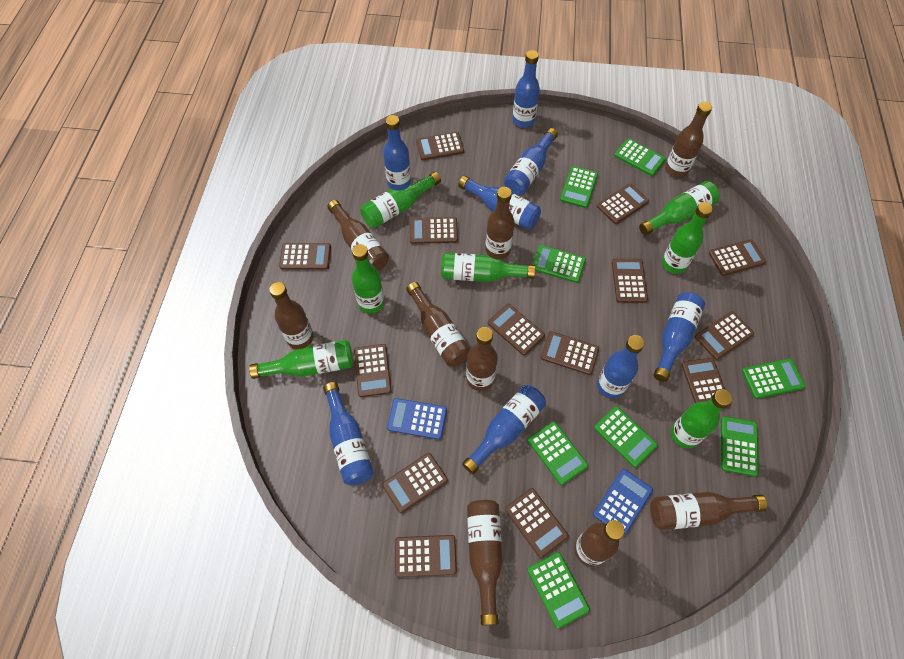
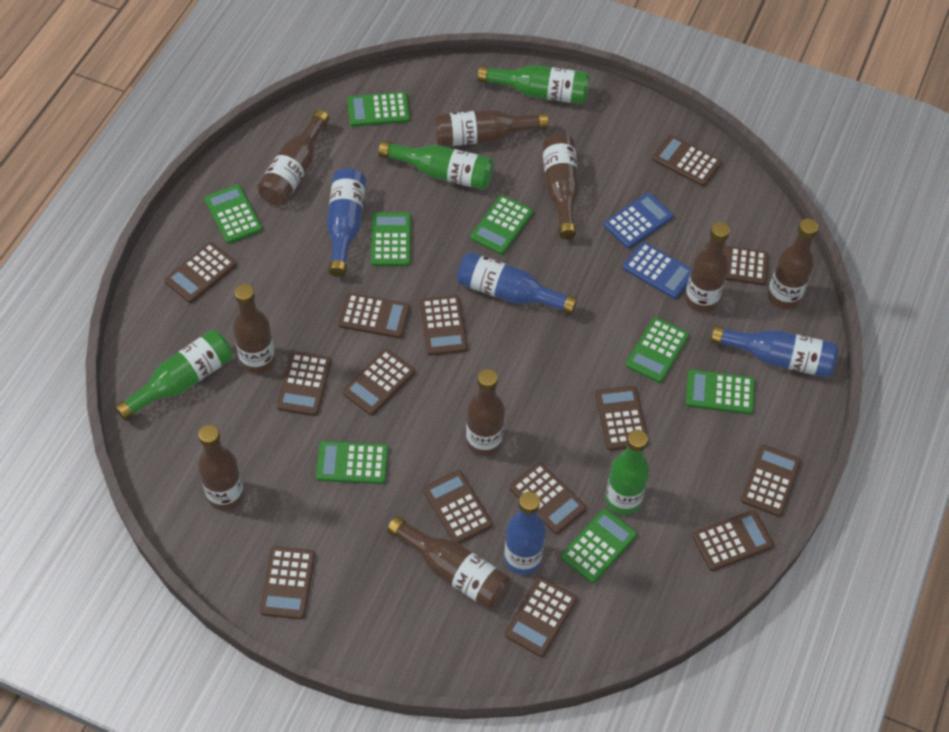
blue bottle: 8 -> 4
green bottle: 7 -> 4

